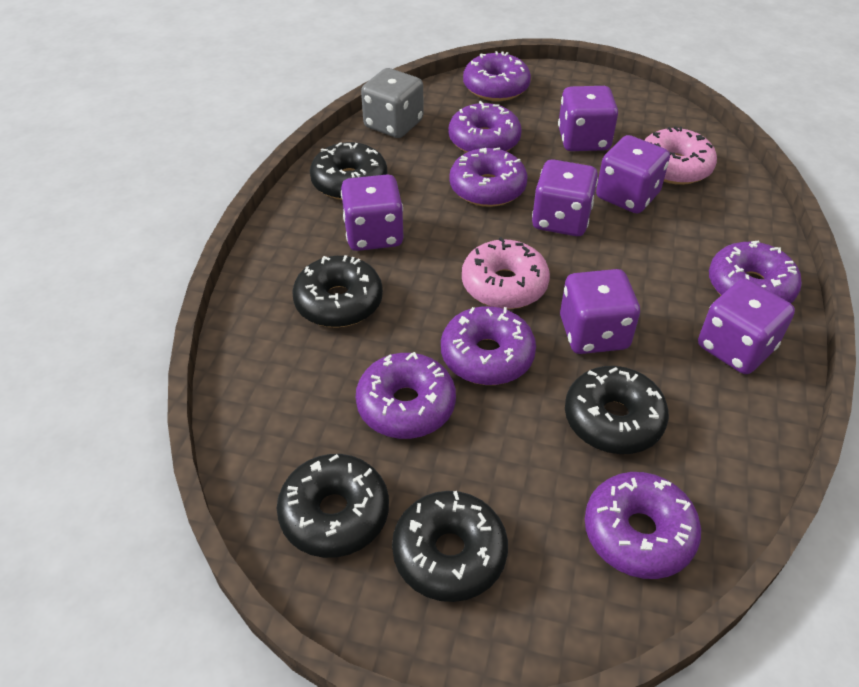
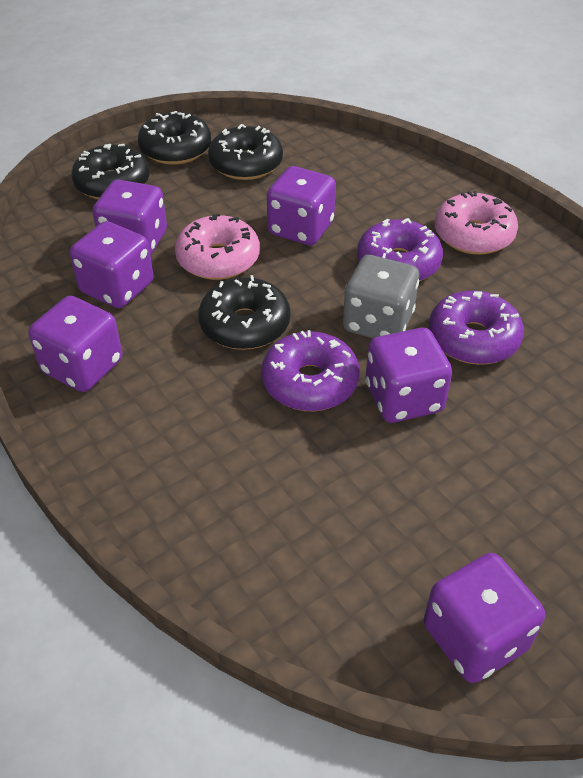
black donut: 5 -> 4
purple donut: 7 -> 3

